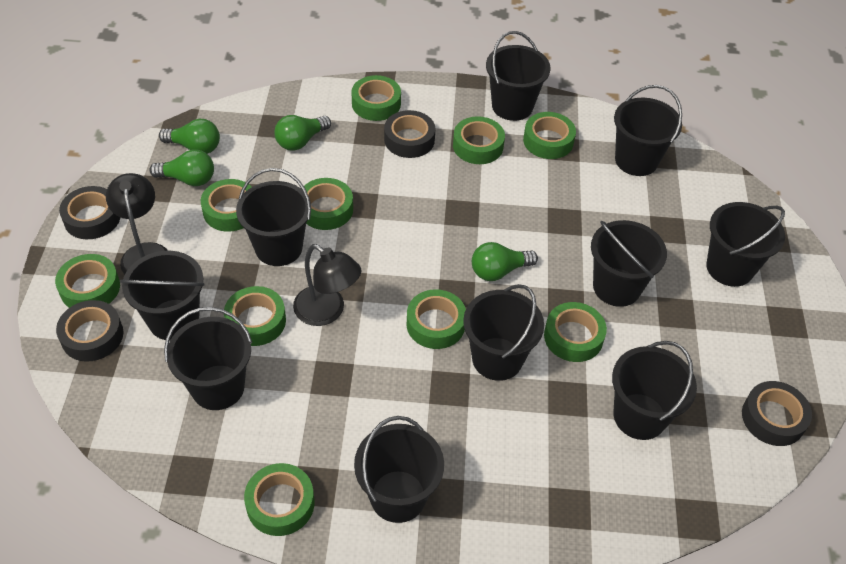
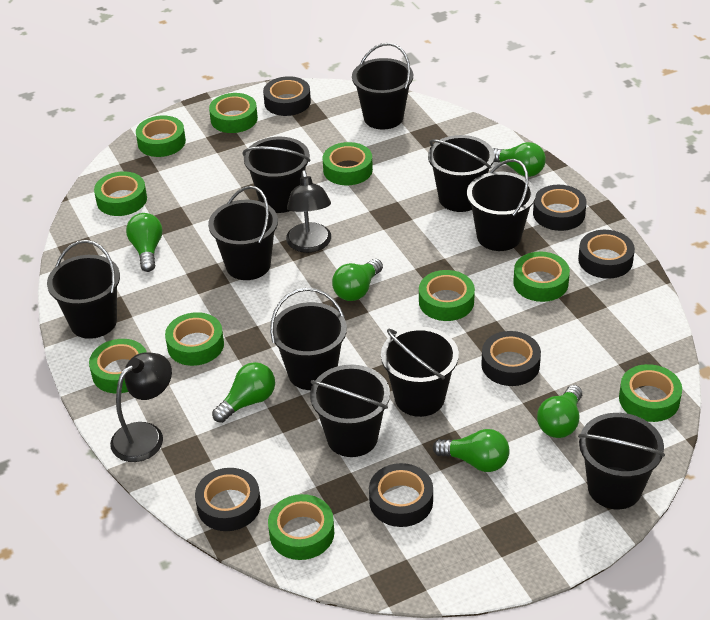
black tape: 4 -> 6
green light bulb: 4 -> 6

